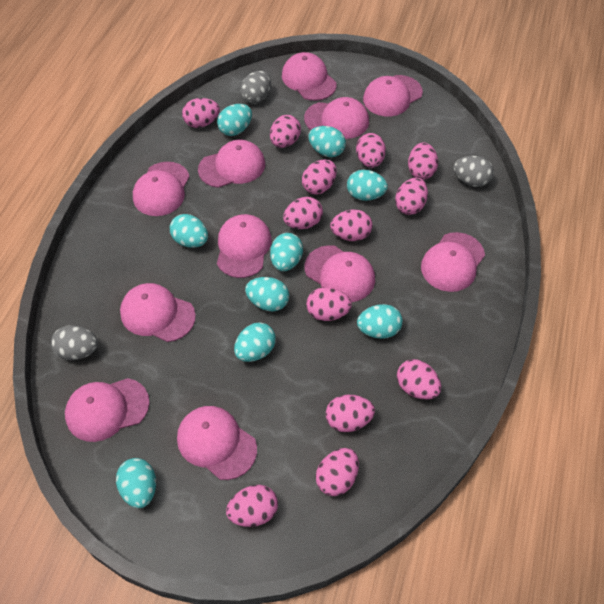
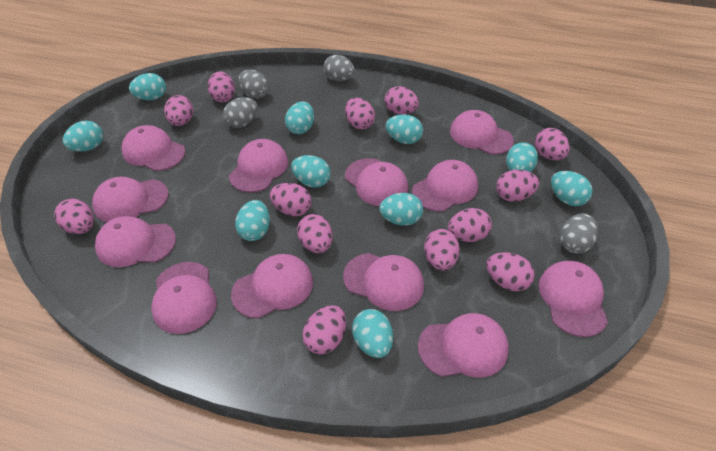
grey egg: 3 -> 4
pink cap: 11 -> 12
turquoise egg: 9 -> 10

